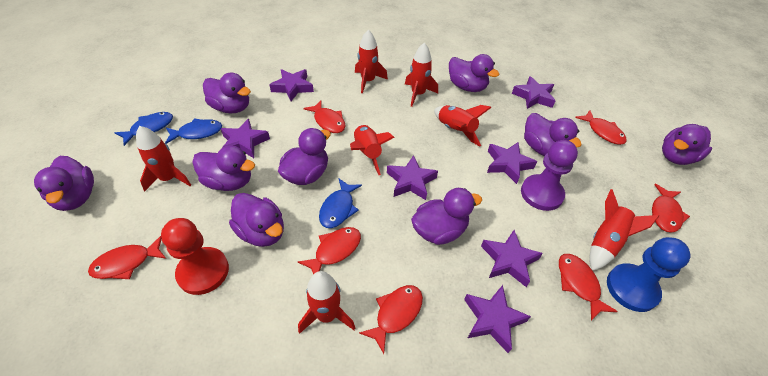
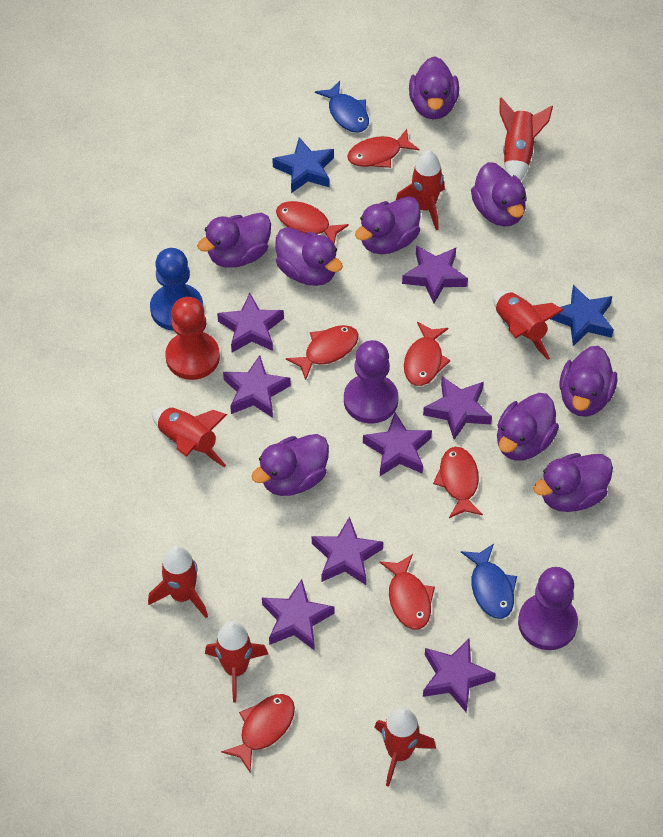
blue fish: 3 -> 2
blue star: 0 -> 2
purple pawn: 1 -> 2
purple star: 7 -> 8

